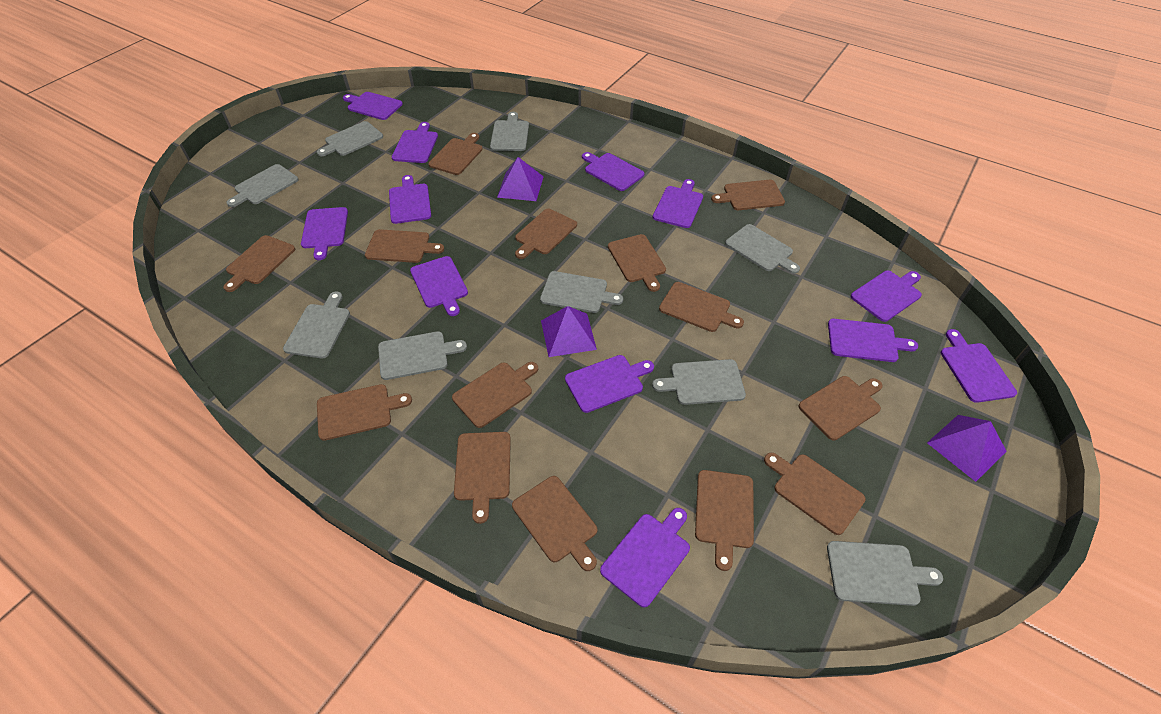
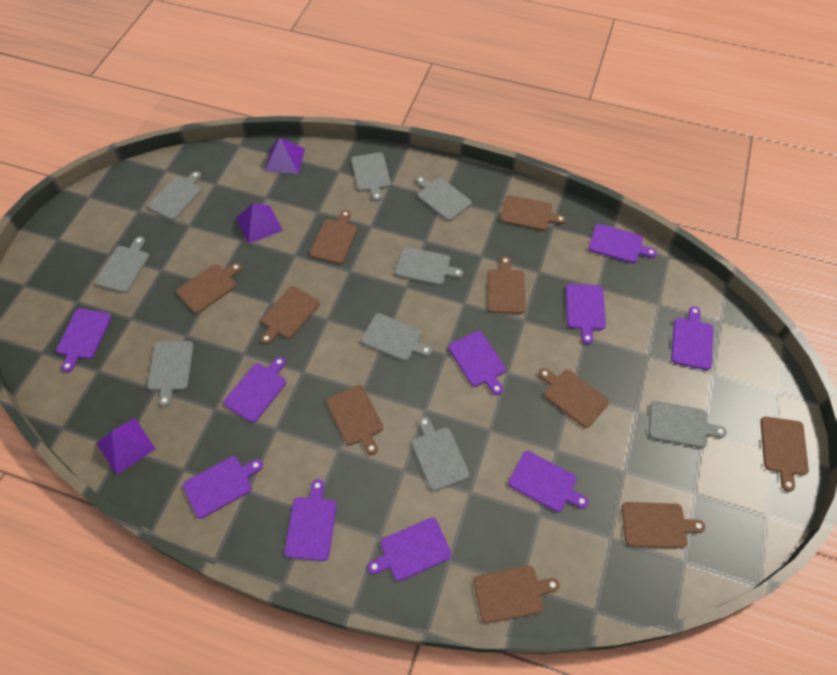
brown cutting board: 14 -> 10
purple cutting board: 12 -> 10

